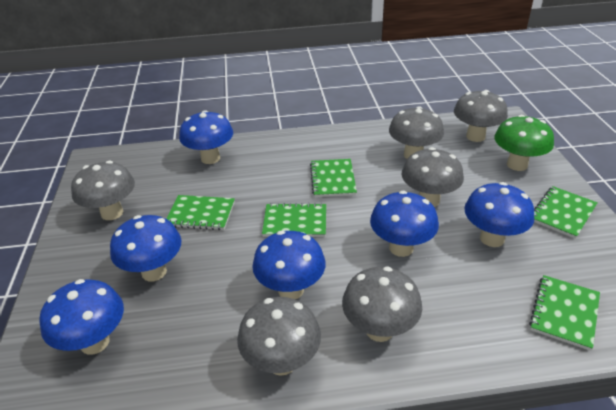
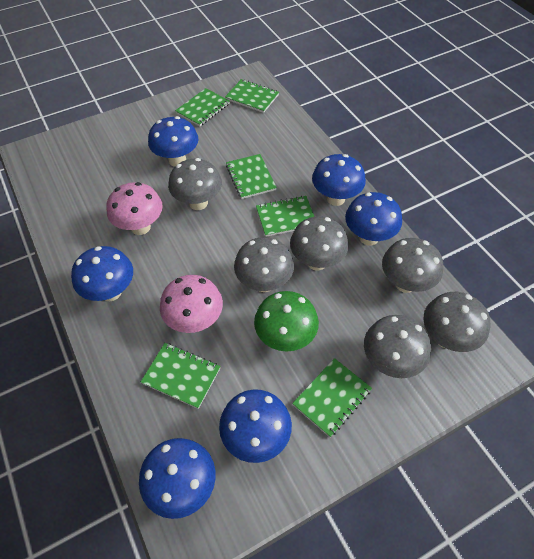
green notebook: 5 -> 6
pink mushroom: 0 -> 2

